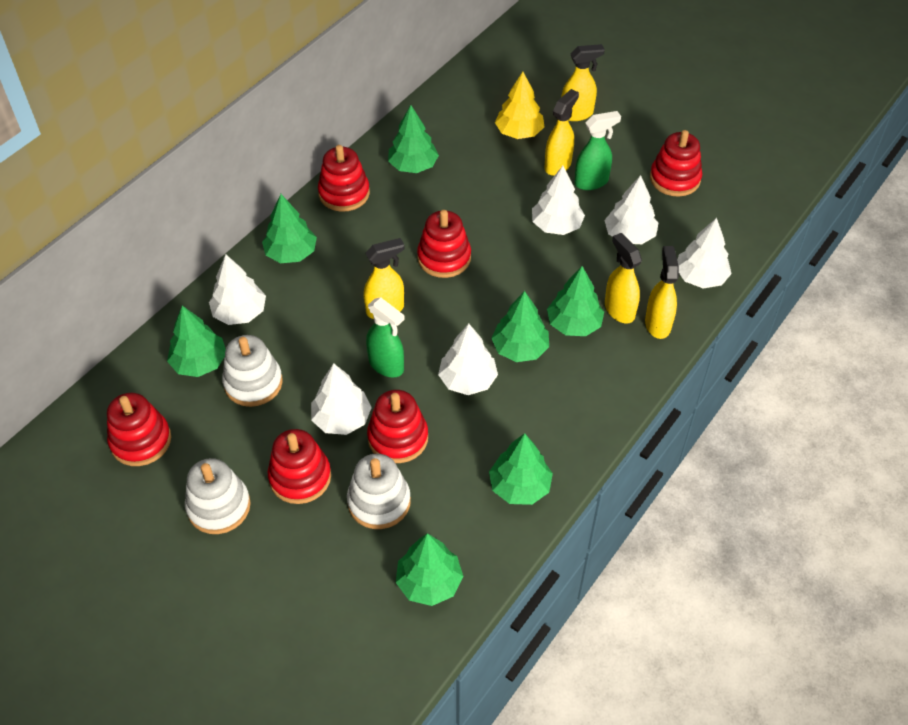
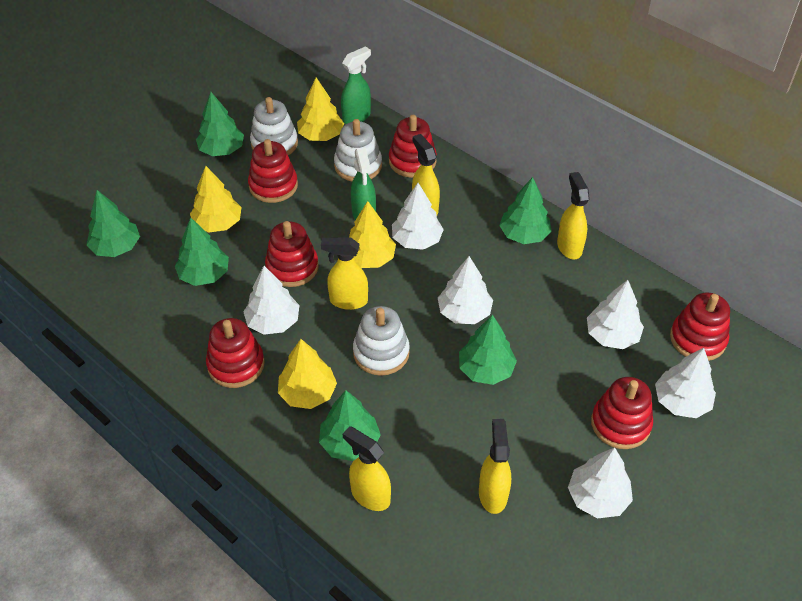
green tree: 7 -> 6
yellow tree: 1 -> 4

